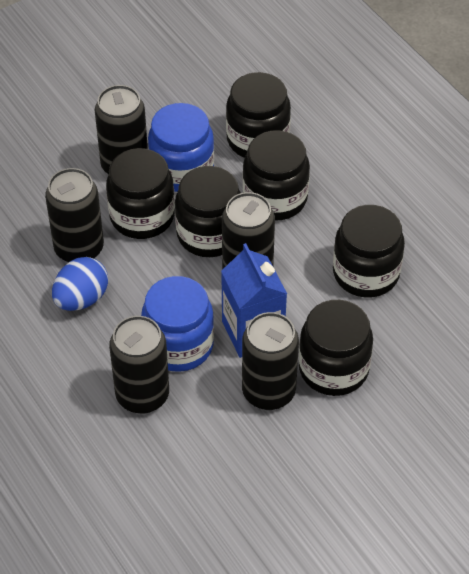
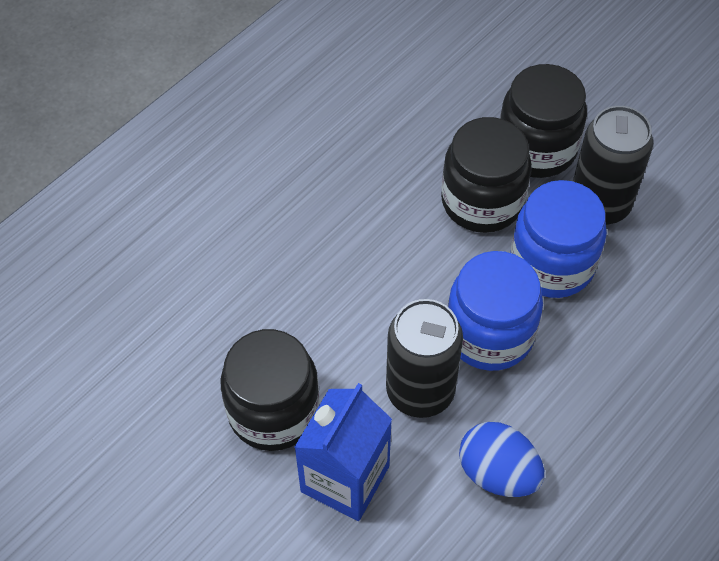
black can: 5 -> 2
black jar: 6 -> 3

